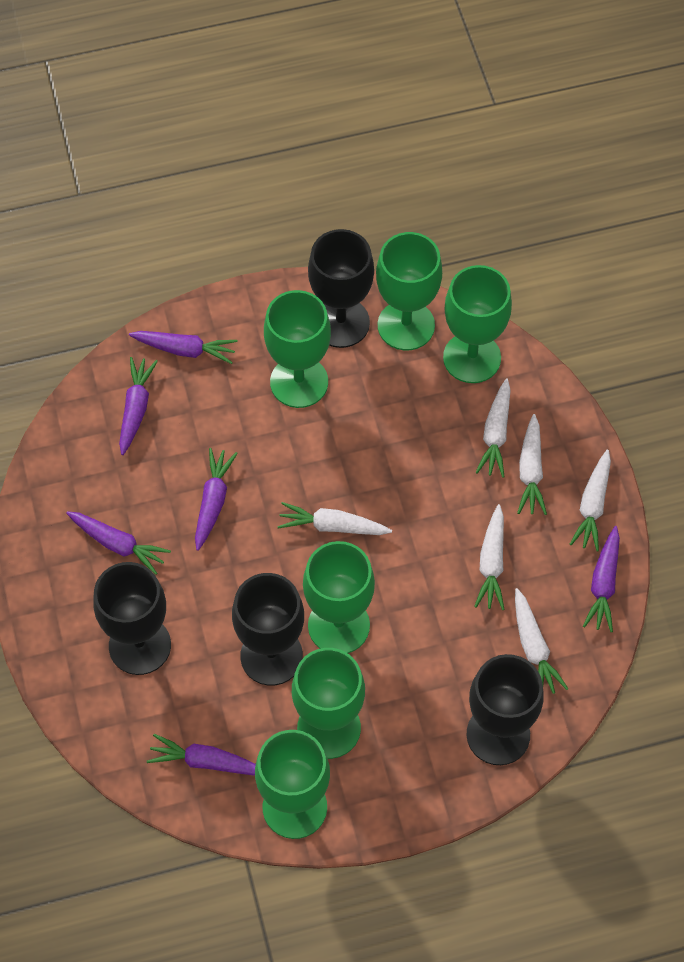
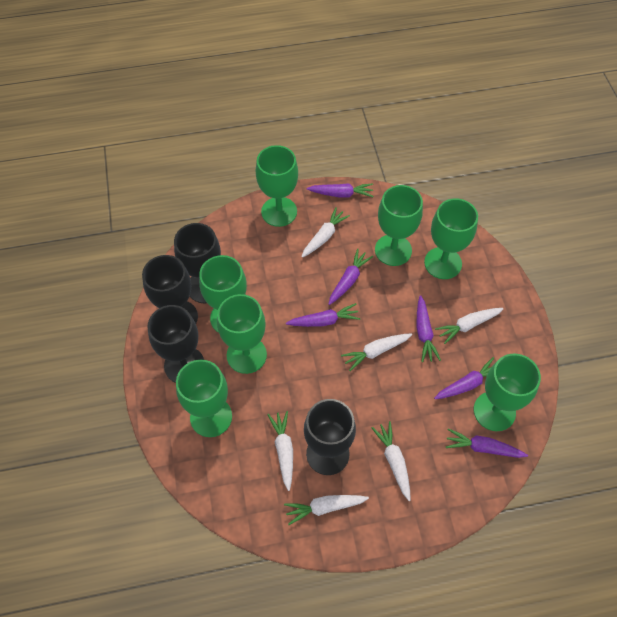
green goblet: 6 -> 7

